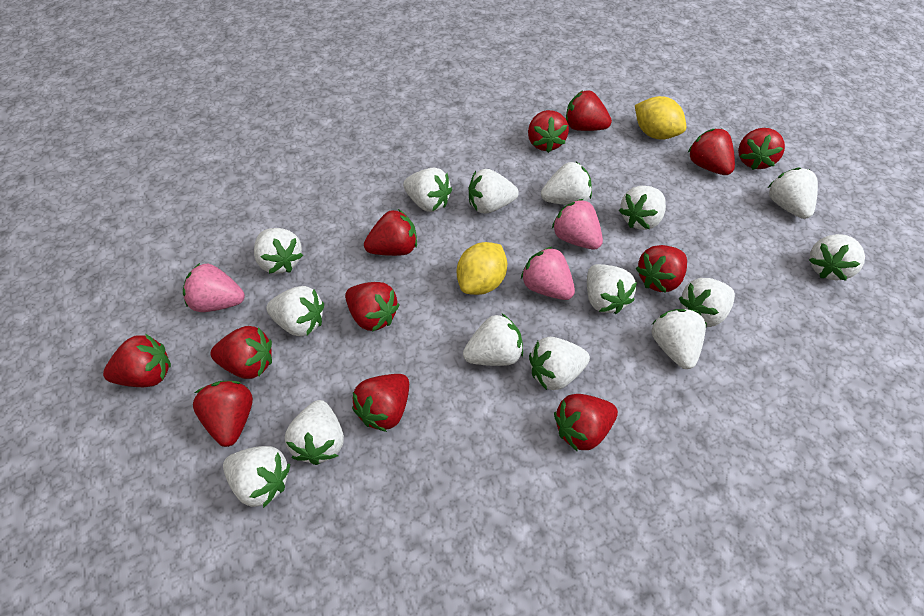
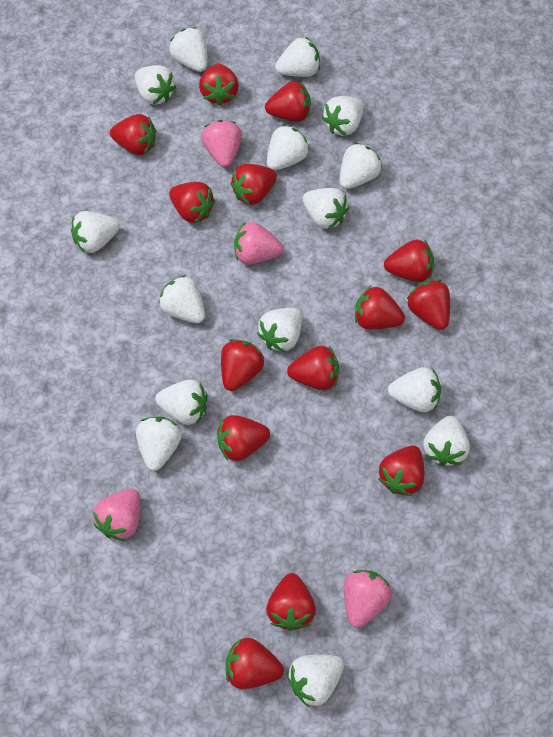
pink strawberry: 3 -> 4
red strawberry: 12 -> 14
yellow lemon: 2 -> 0

